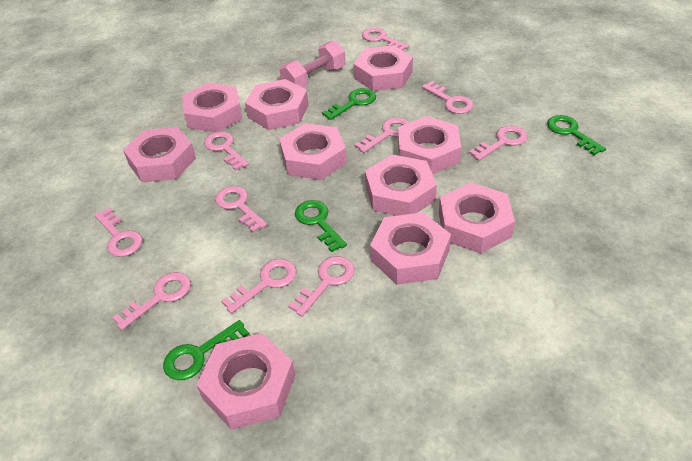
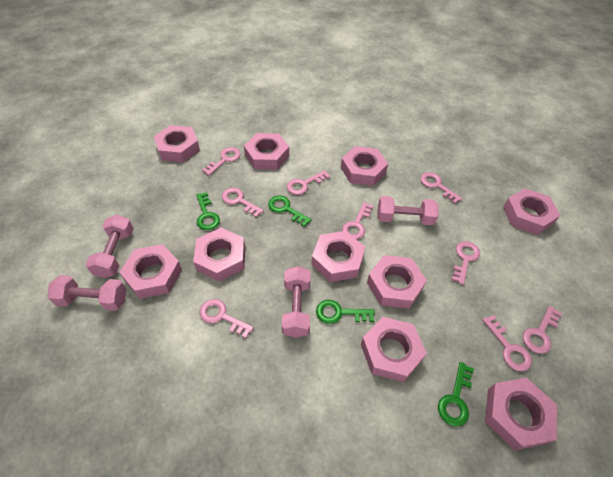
pink dumbbell: 1 -> 4
pink key: 10 -> 9

